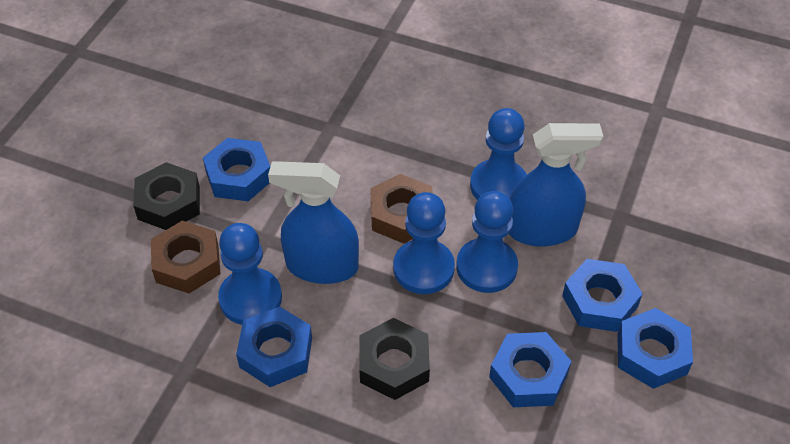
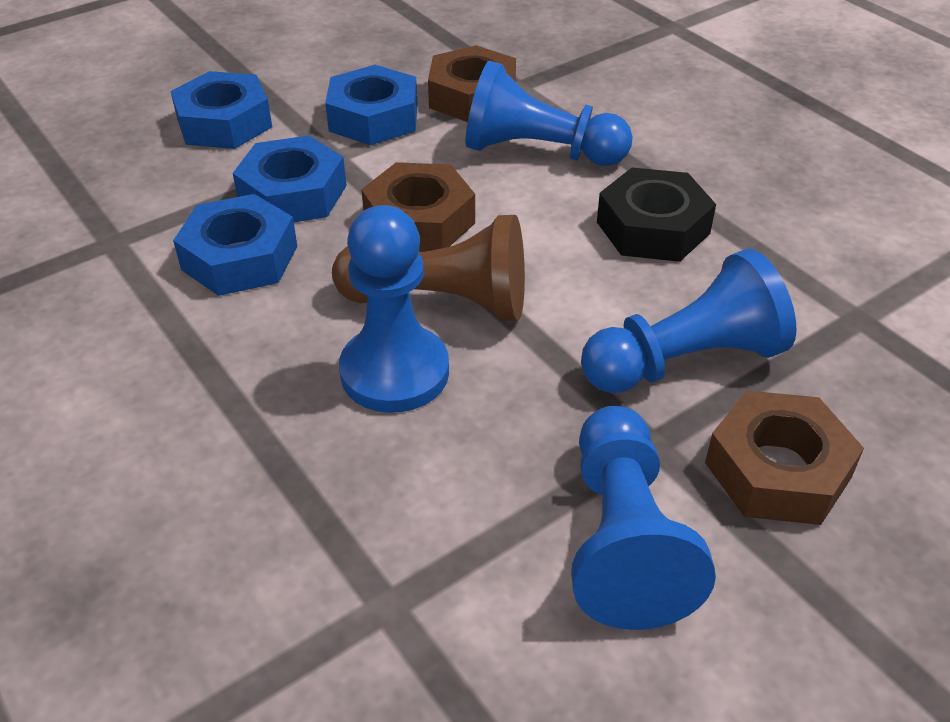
black nut: 2 -> 1
blue nut: 5 -> 4
blue spray bottle: 2 -> 0
brown nut: 2 -> 3
brown pawn: 0 -> 1

